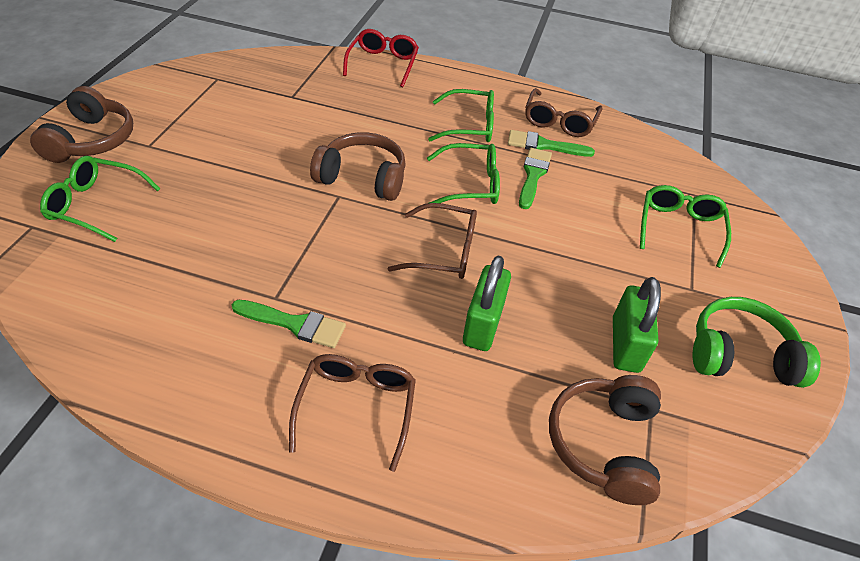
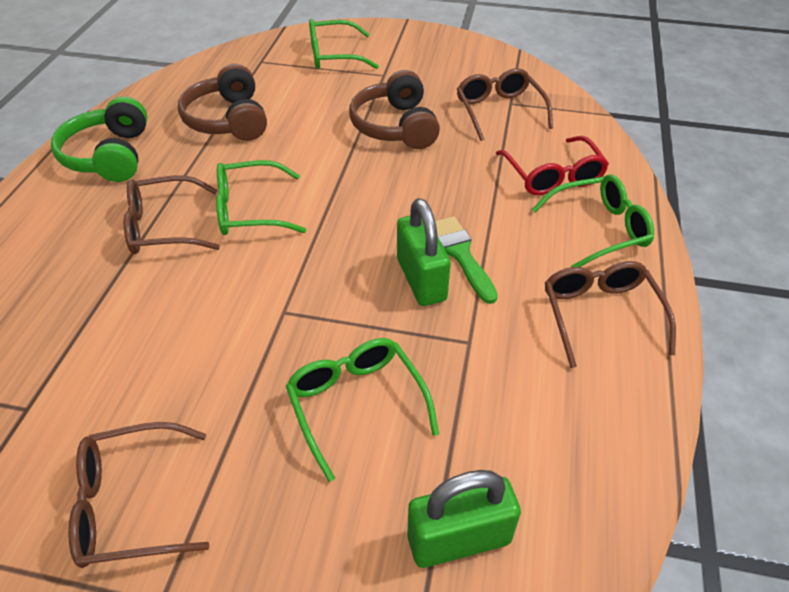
brown glasses: 3 -> 4
brown headphones: 3 -> 2
green brush: 3 -> 1

